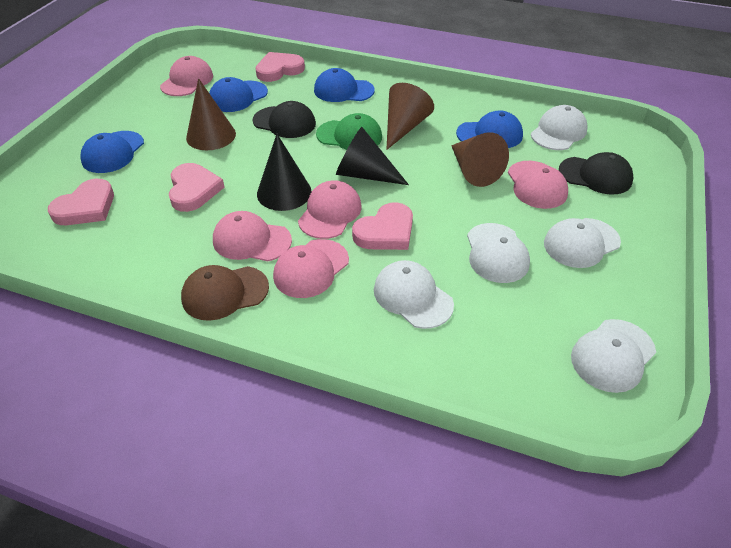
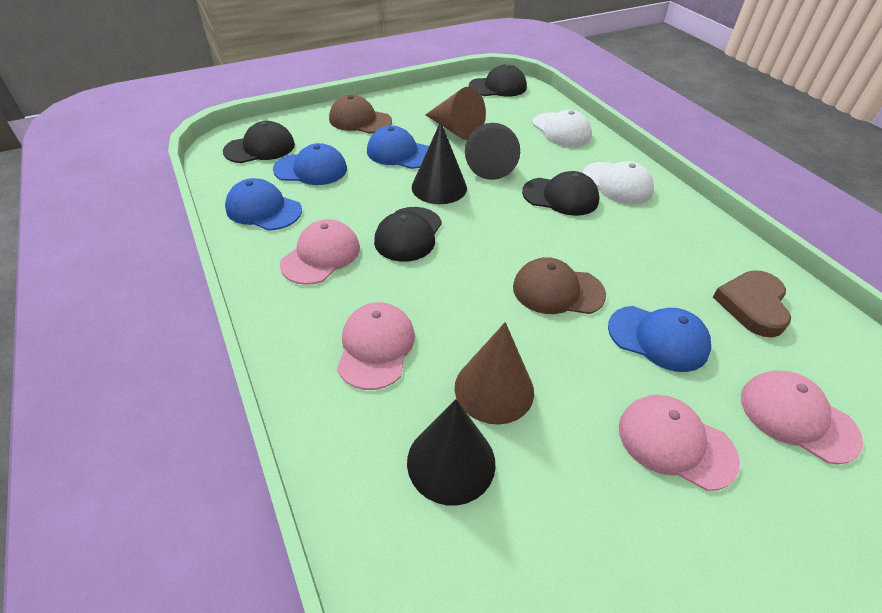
black cap: 2 -> 4
black cone: 2 -> 3
brown cap: 1 -> 2
brown cone: 3 -> 2
brown heart: 0 -> 1
green cap: 1 -> 0
pink cap: 5 -> 4
pink heart: 4 -> 0
white cap: 5 -> 2

